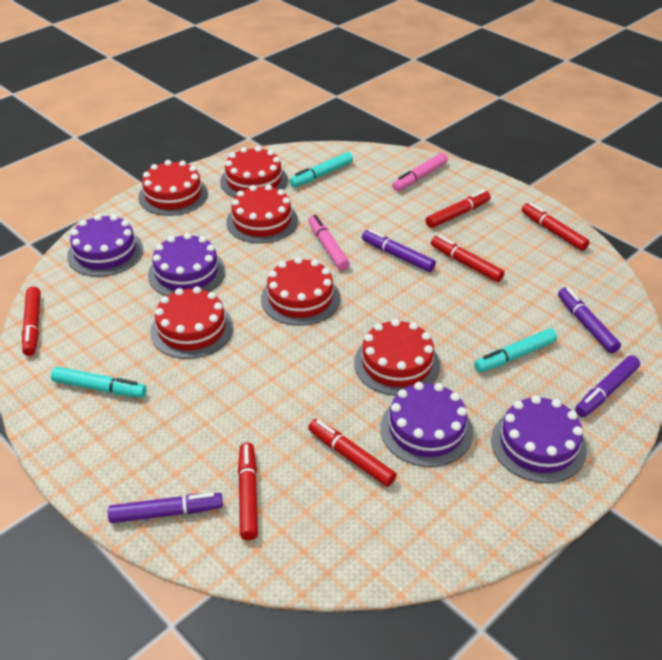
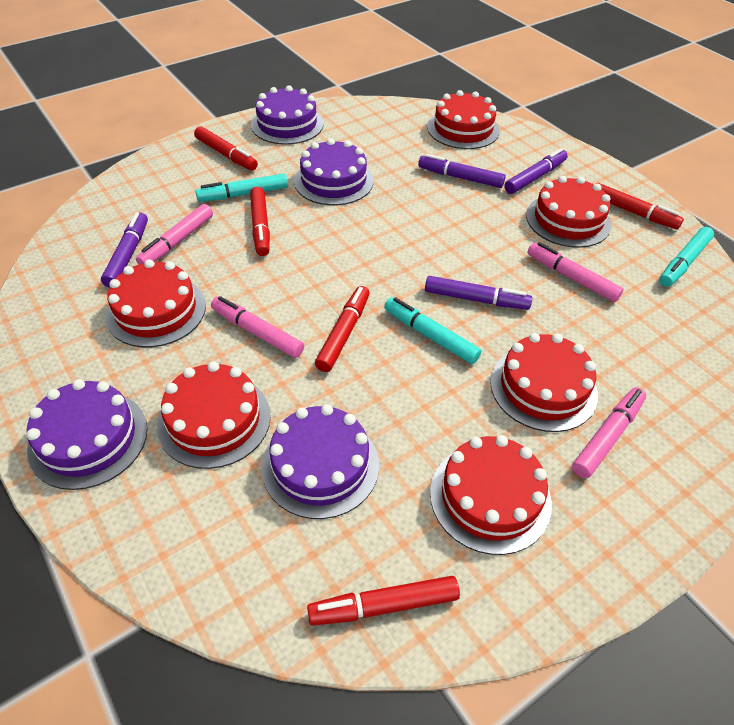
pink marker: 2 -> 4
red marker: 6 -> 5

